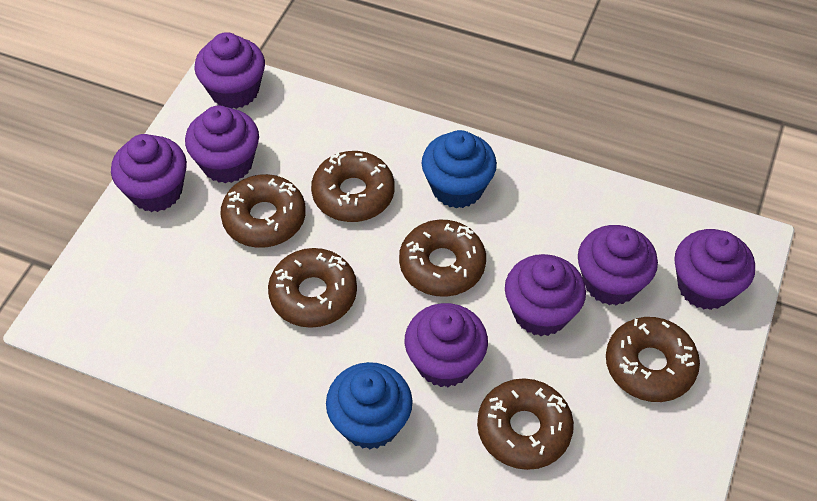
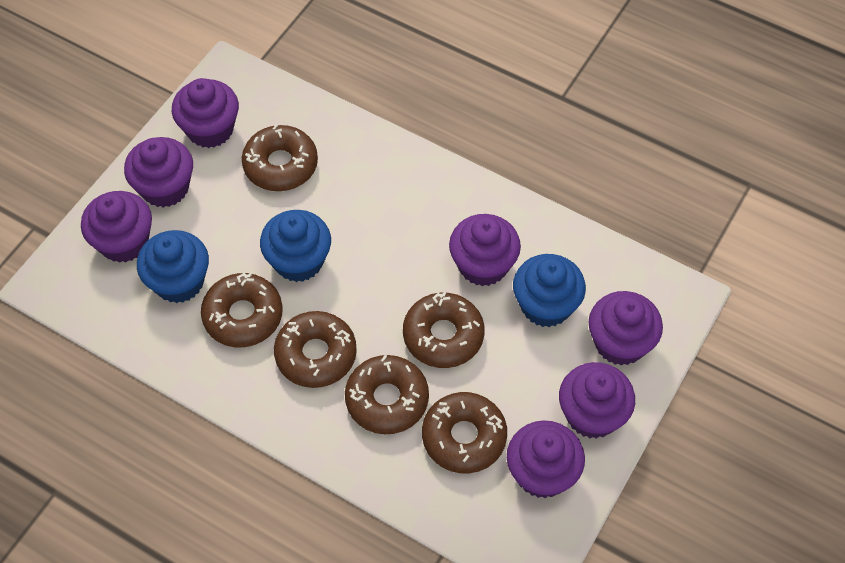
blue cupcake: 2 -> 3

